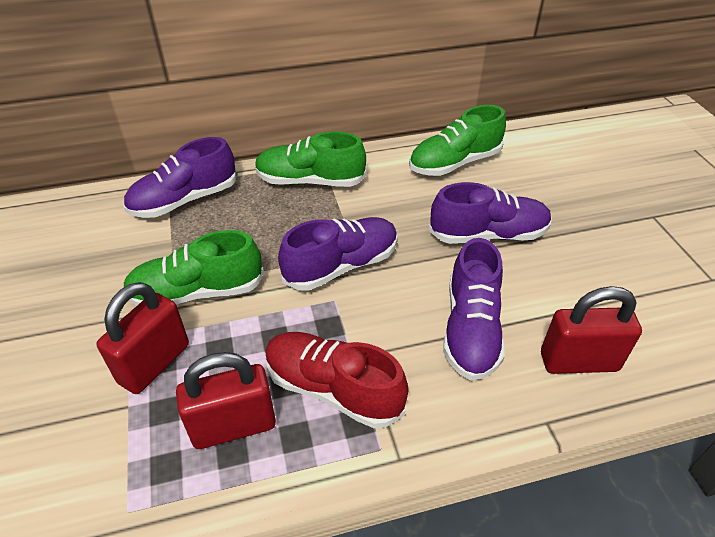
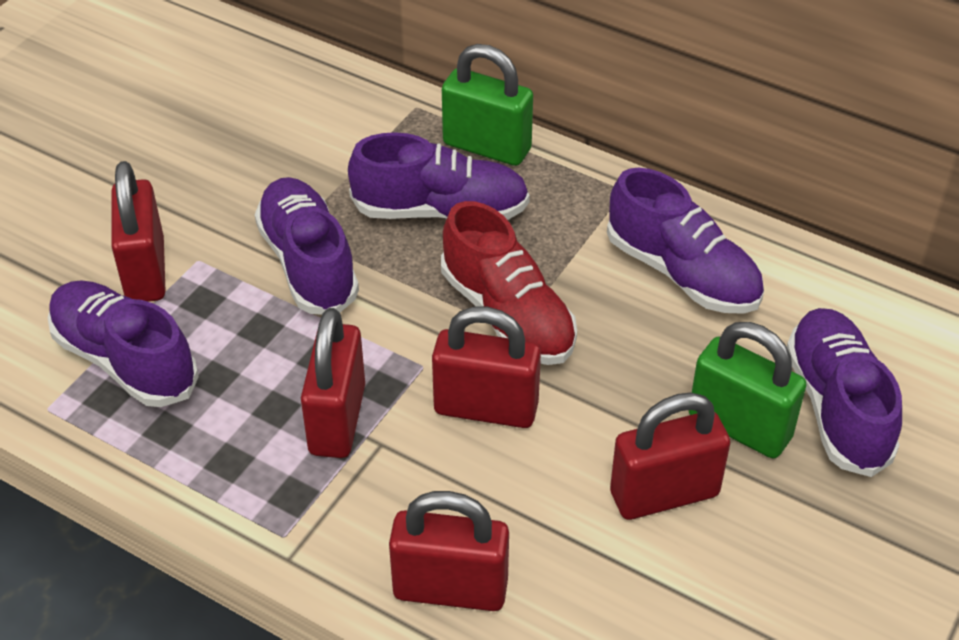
green padlock: 0 -> 2
green shoe: 3 -> 0
purple shoe: 4 -> 5
red padlock: 3 -> 5

